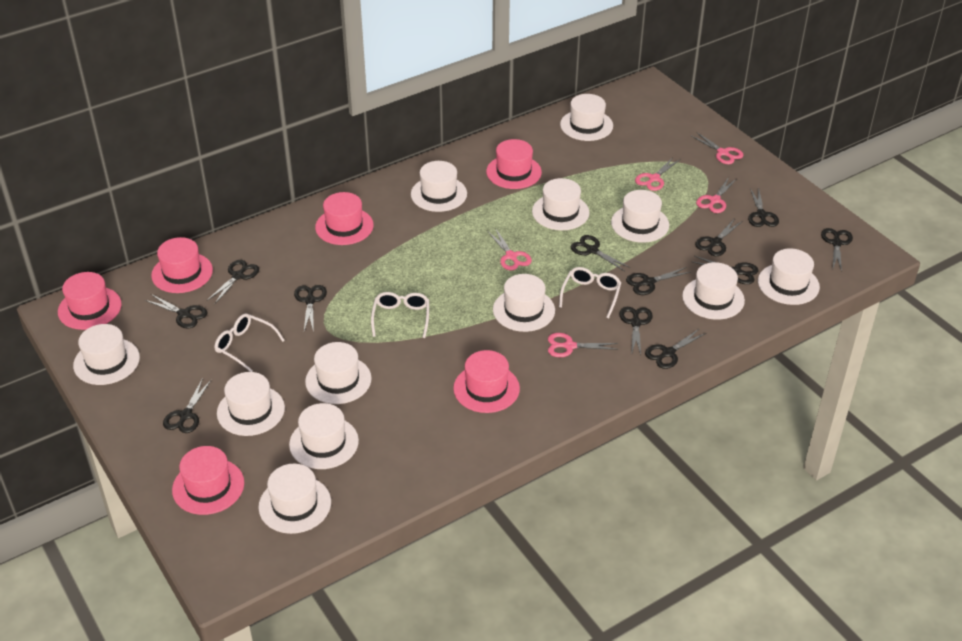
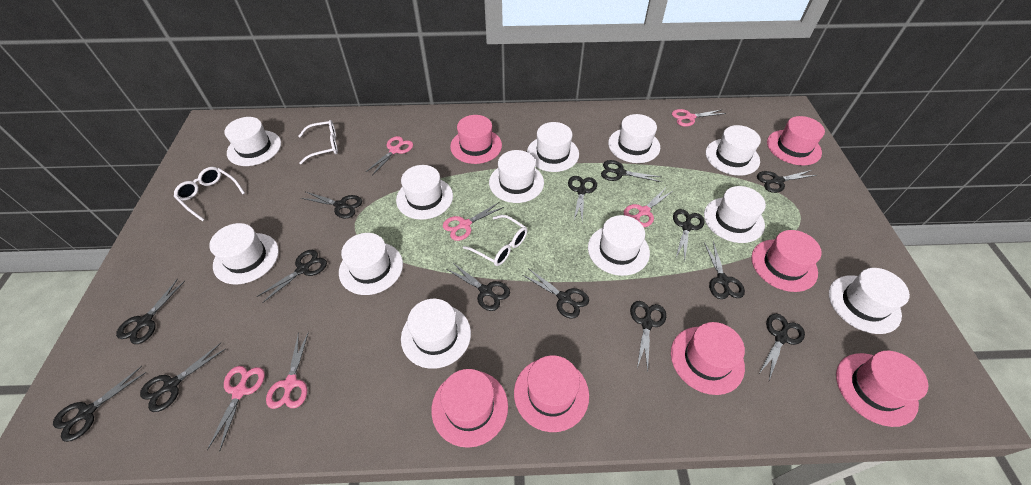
black scissors: 12 -> 14
pink hat: 6 -> 7
pink scissors: 5 -> 6

